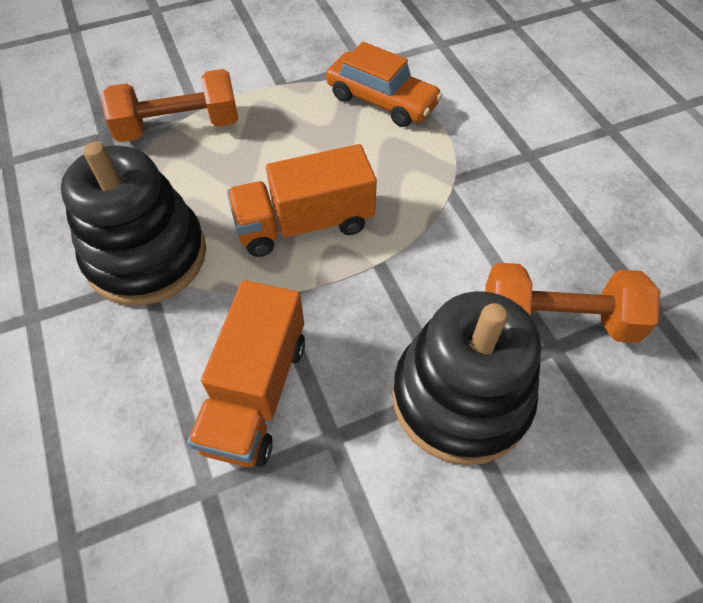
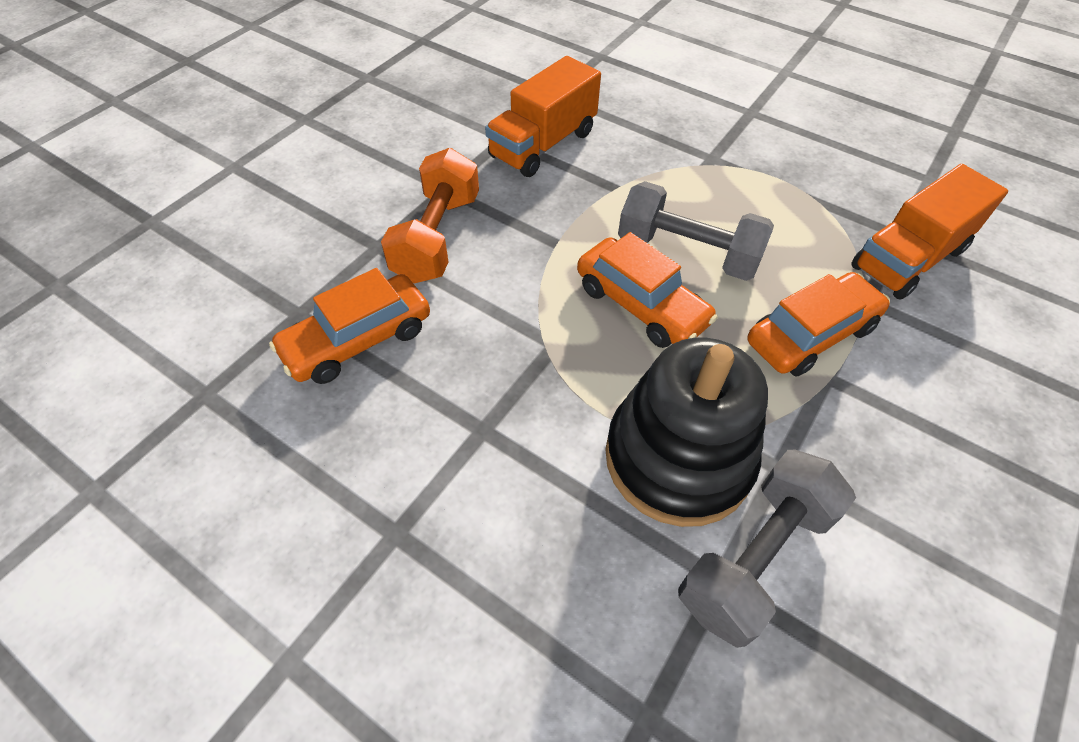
black stacking toy: 2 -> 1
grey dumbbell: 0 -> 2
orange car: 1 -> 3
orange dumbbell: 2 -> 1

